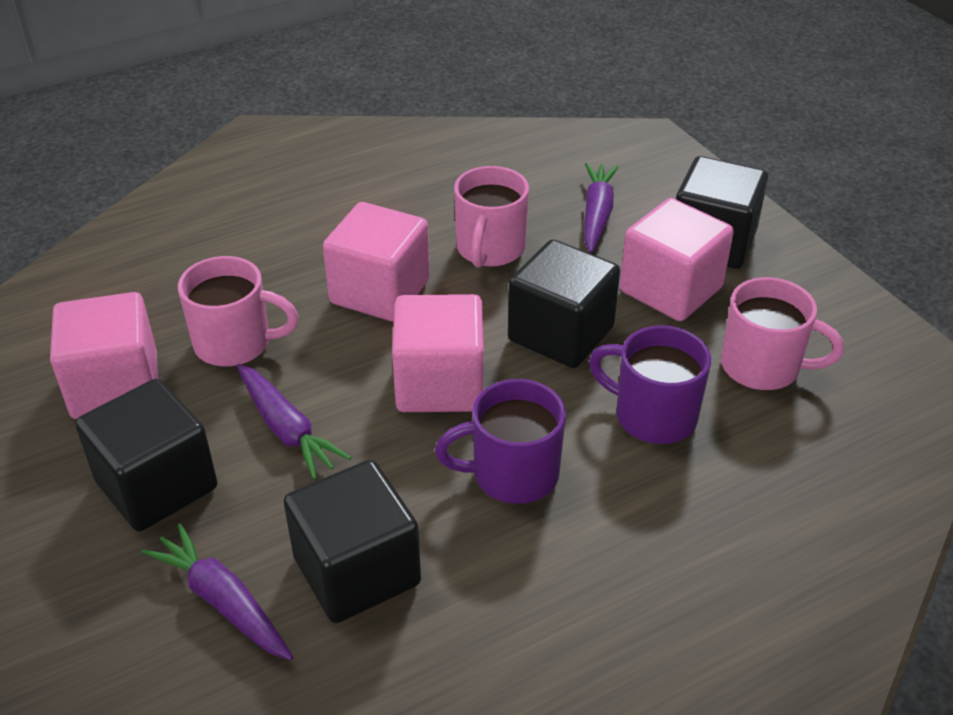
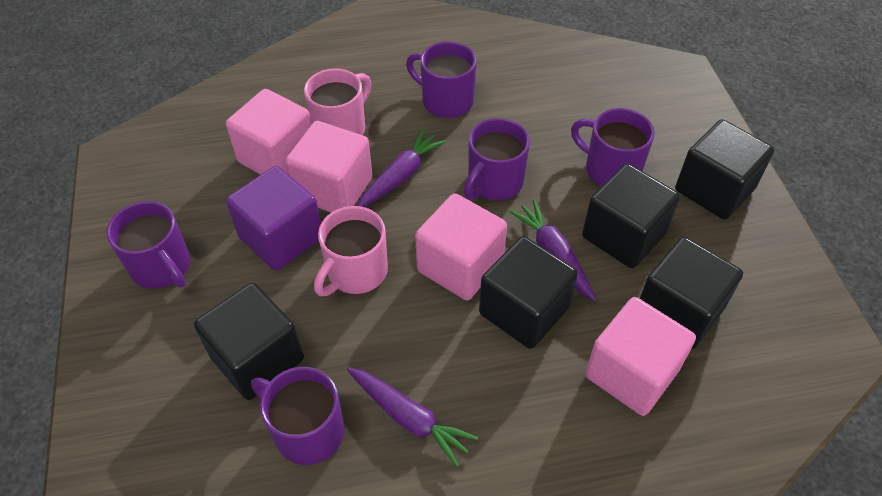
black cube: 4 -> 5
pink mug: 3 -> 2
purple cube: 0 -> 1
purple mug: 2 -> 5

